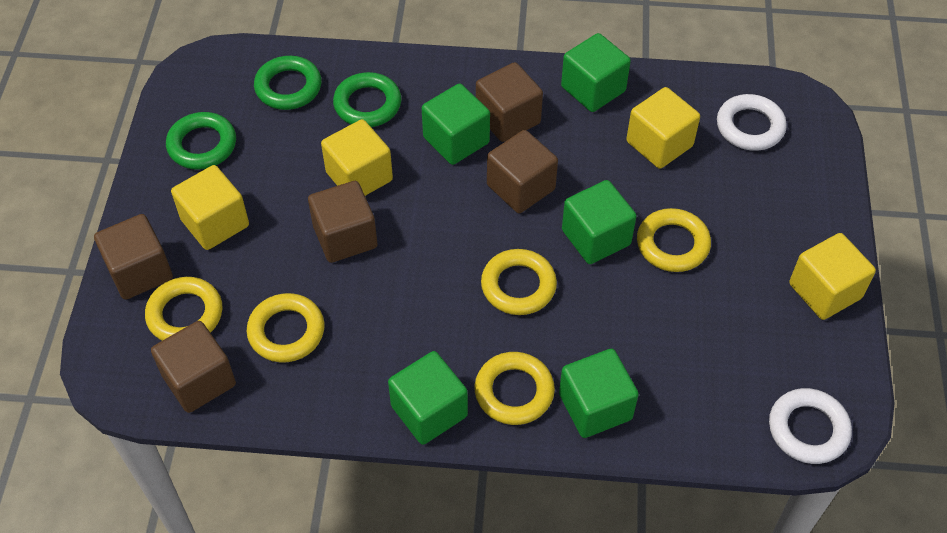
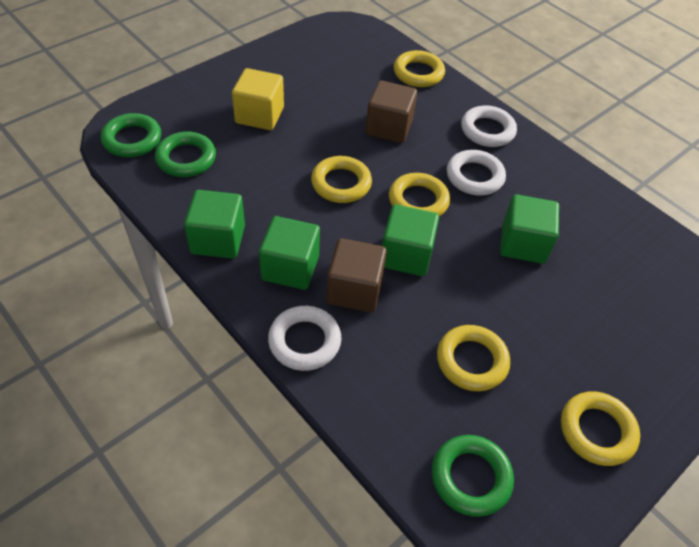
brown cube: 5 -> 2
green cube: 5 -> 4
white ring: 2 -> 3
yellow cube: 4 -> 1

